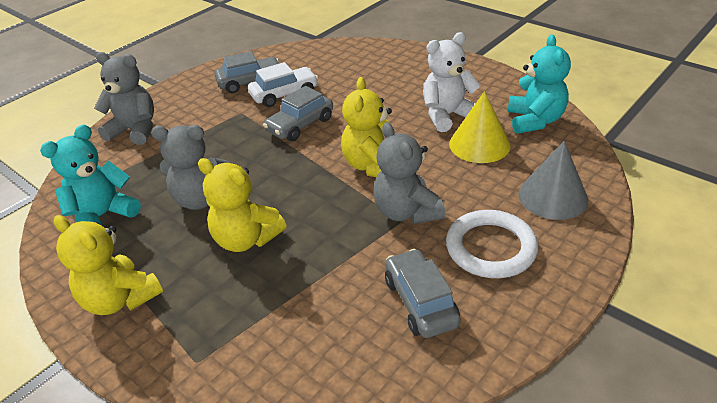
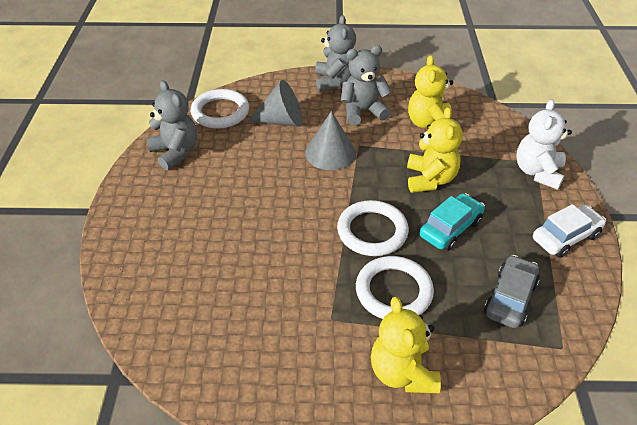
grey car: 3 -> 1
grey cone: 1 -> 2
turquoise car: 0 -> 1
turquoise teddy bear: 2 -> 0
white ring: 1 -> 3
yellow cone: 1 -> 0

